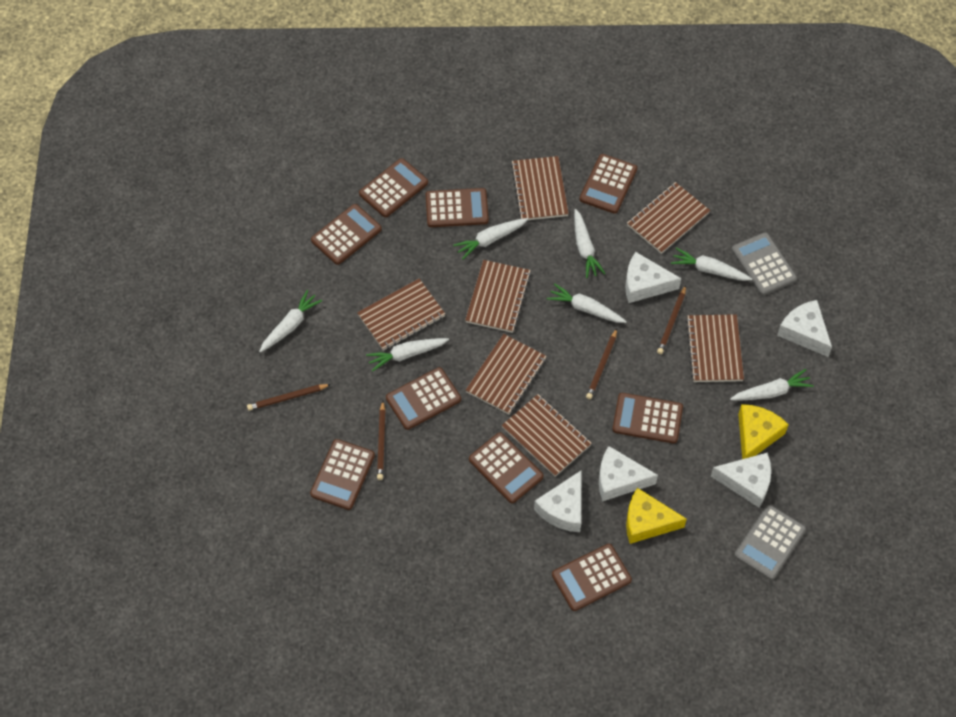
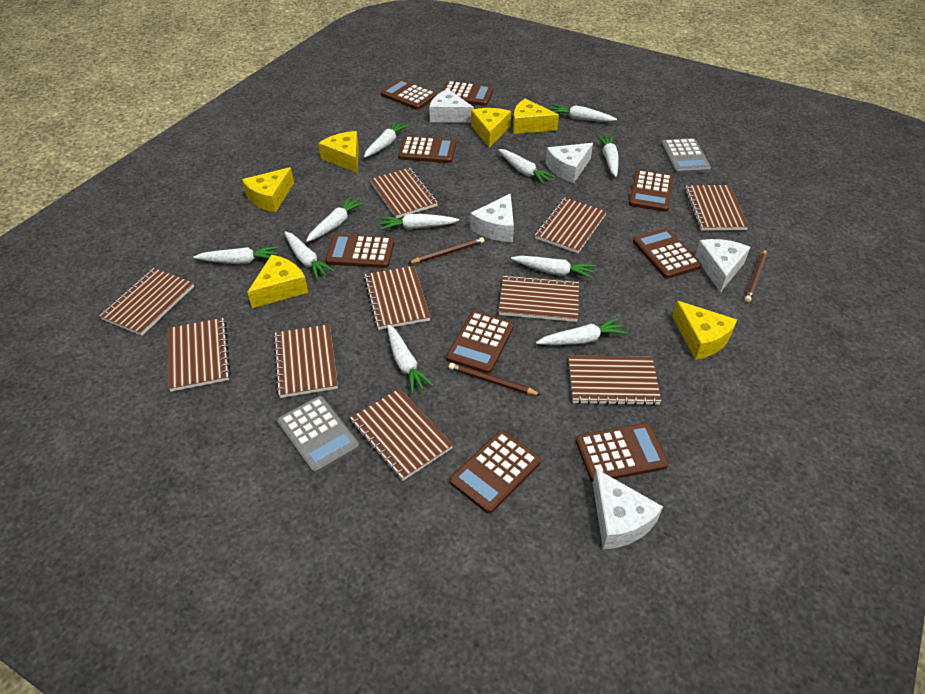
brown notebook: 7 -> 10
brown pencil: 4 -> 3
white carrot: 7 -> 11
yellow cheese: 2 -> 6

